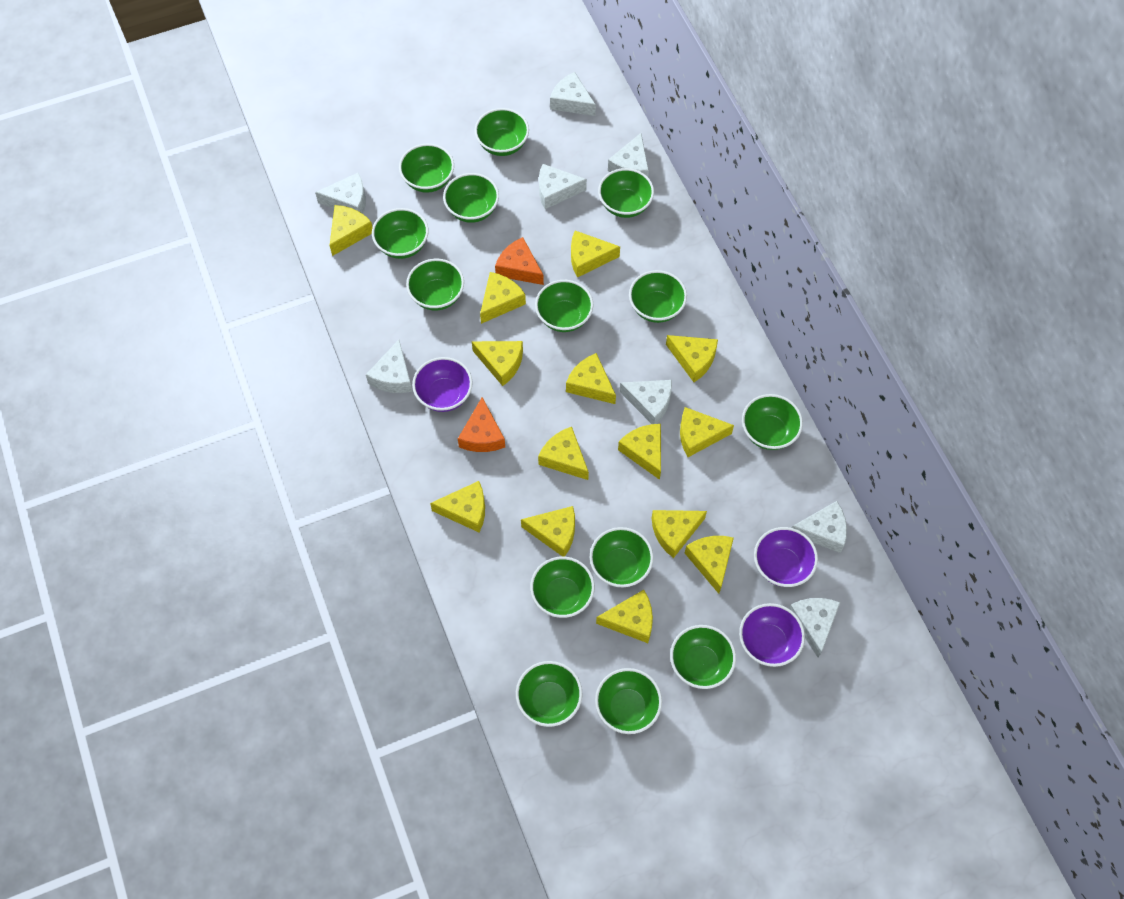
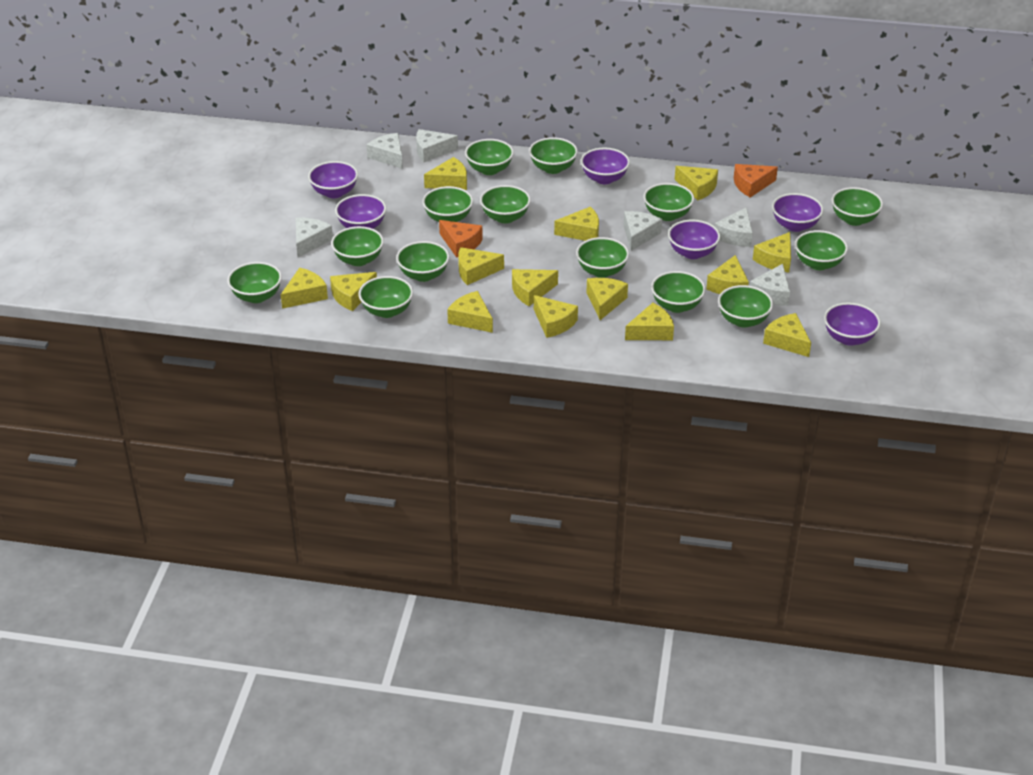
purple bowl: 3 -> 6
white cheese: 8 -> 6

